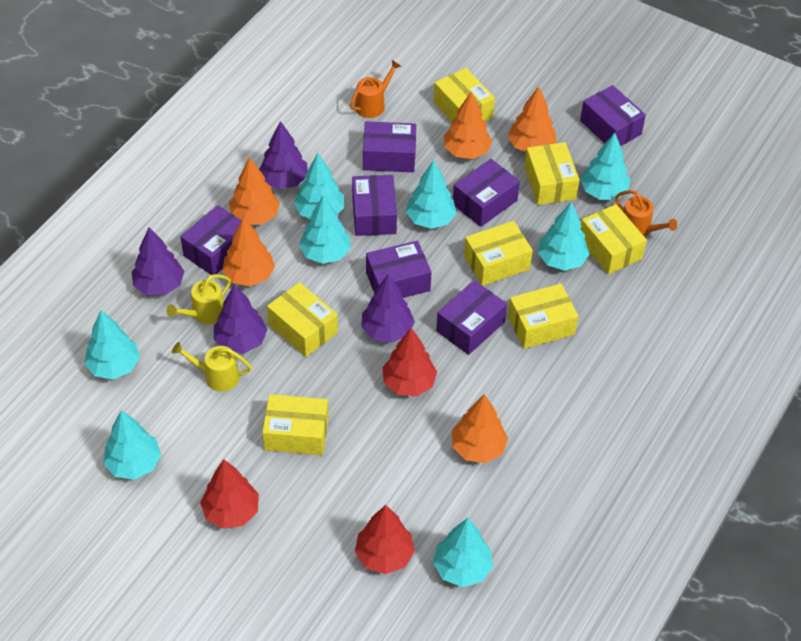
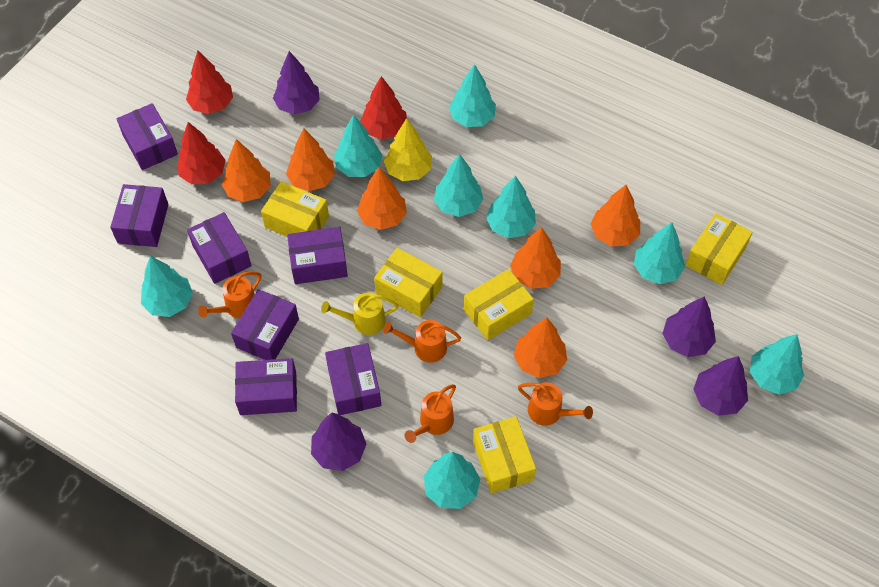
orange tree: 5 -> 6
orange watering can: 2 -> 4
yellow box: 7 -> 5
yellow tree: 0 -> 1
yellow watering can: 2 -> 1

